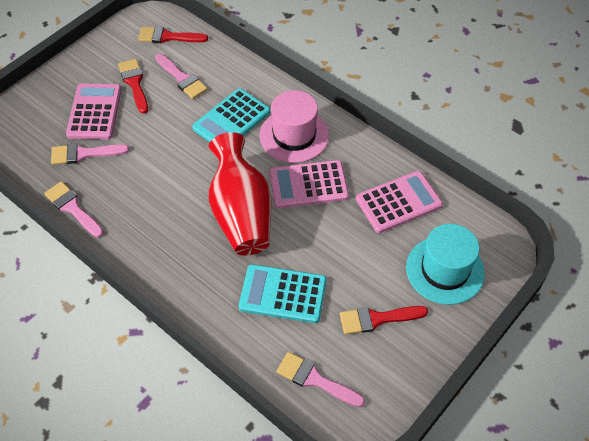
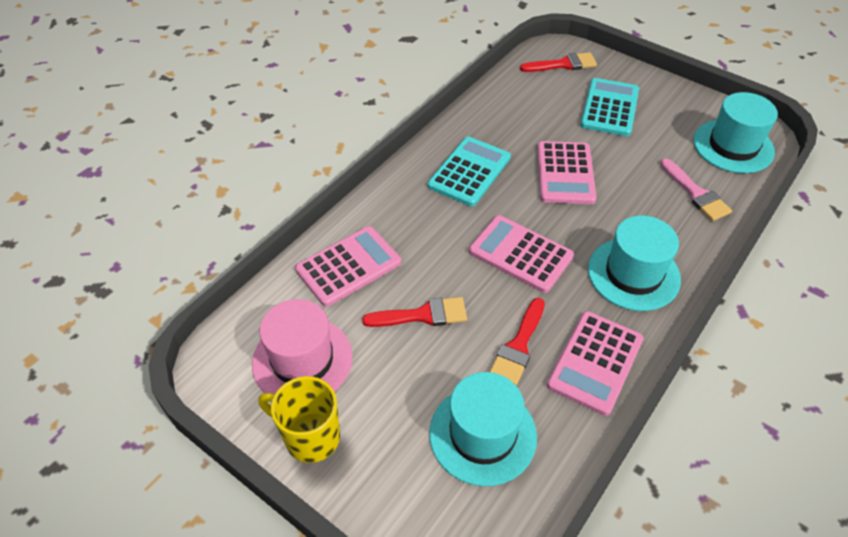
pink brush: 4 -> 1
pink calculator: 3 -> 4
red vase: 1 -> 0
turquoise hat: 1 -> 3
yellow mug: 0 -> 1

